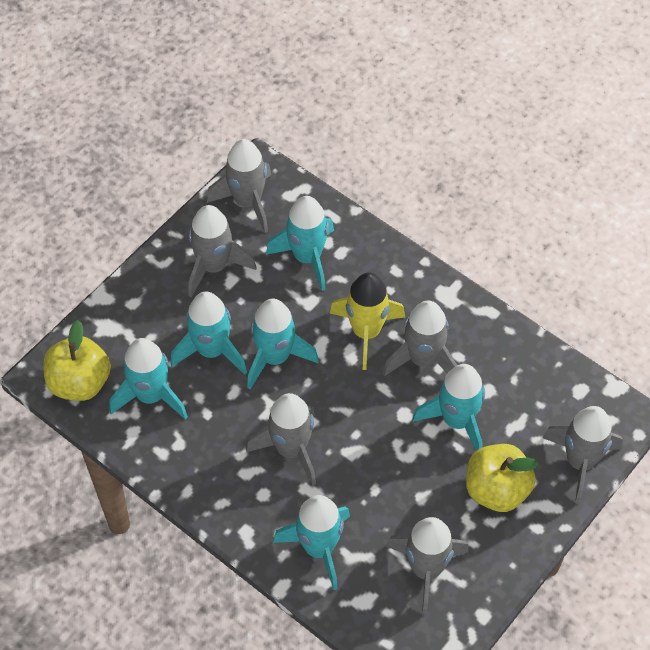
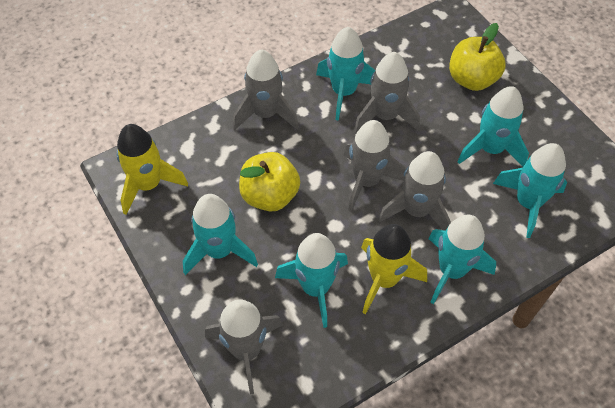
grey rocket: 6 -> 5
yellow rocket: 1 -> 2

